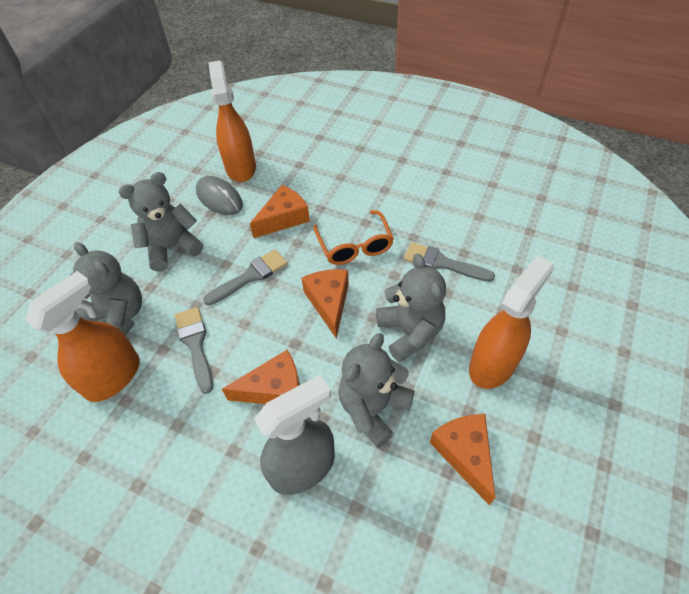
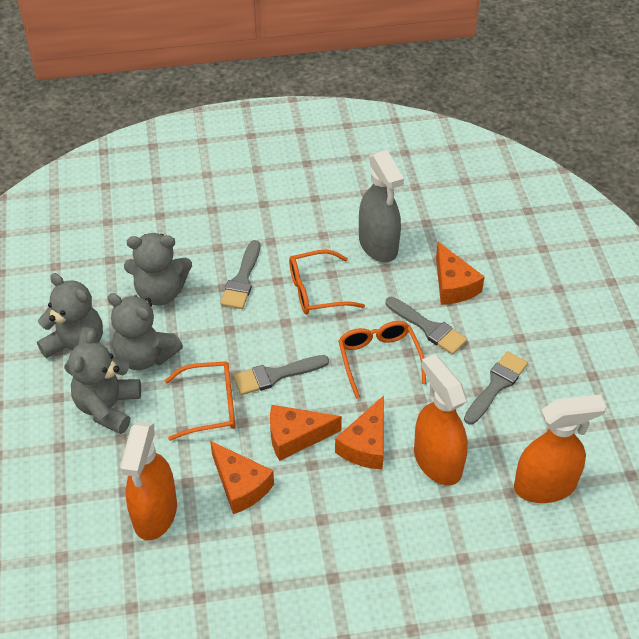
grey brush: 3 -> 4
grey mouse: 1 -> 0
orange glasses: 1 -> 3

